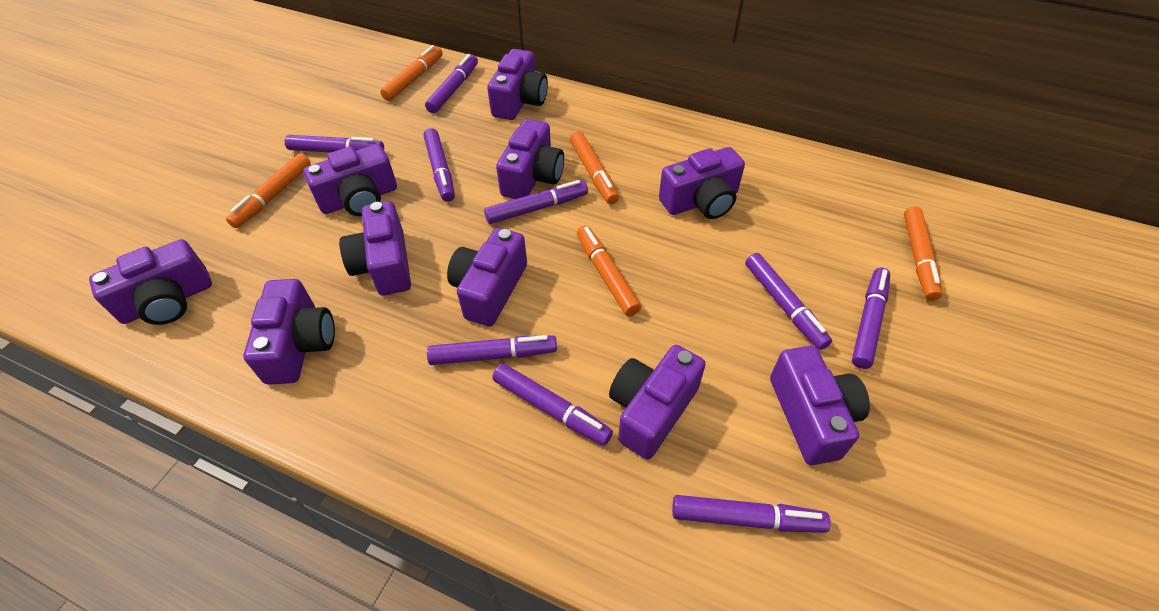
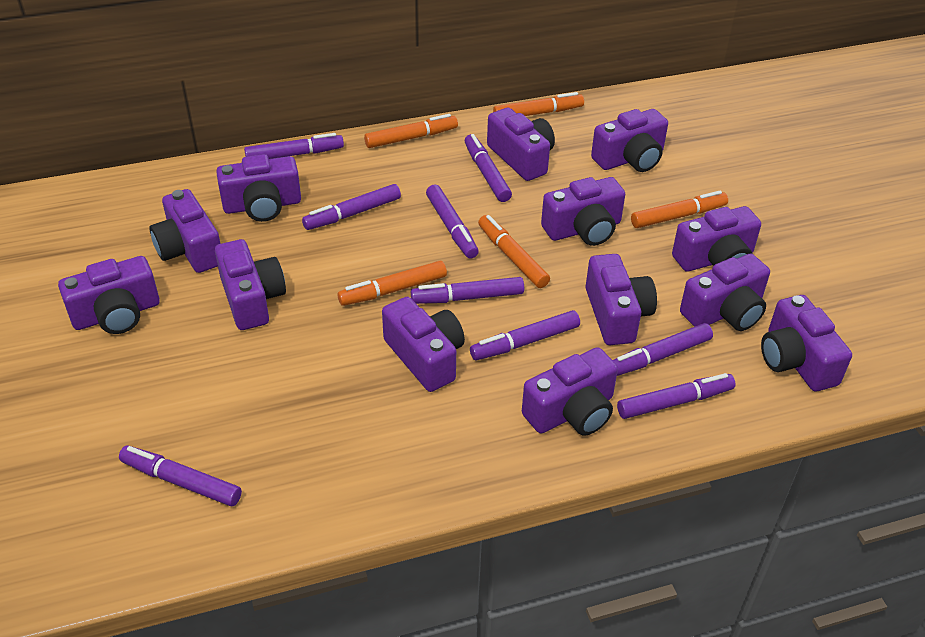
purple camera: 10 -> 13

